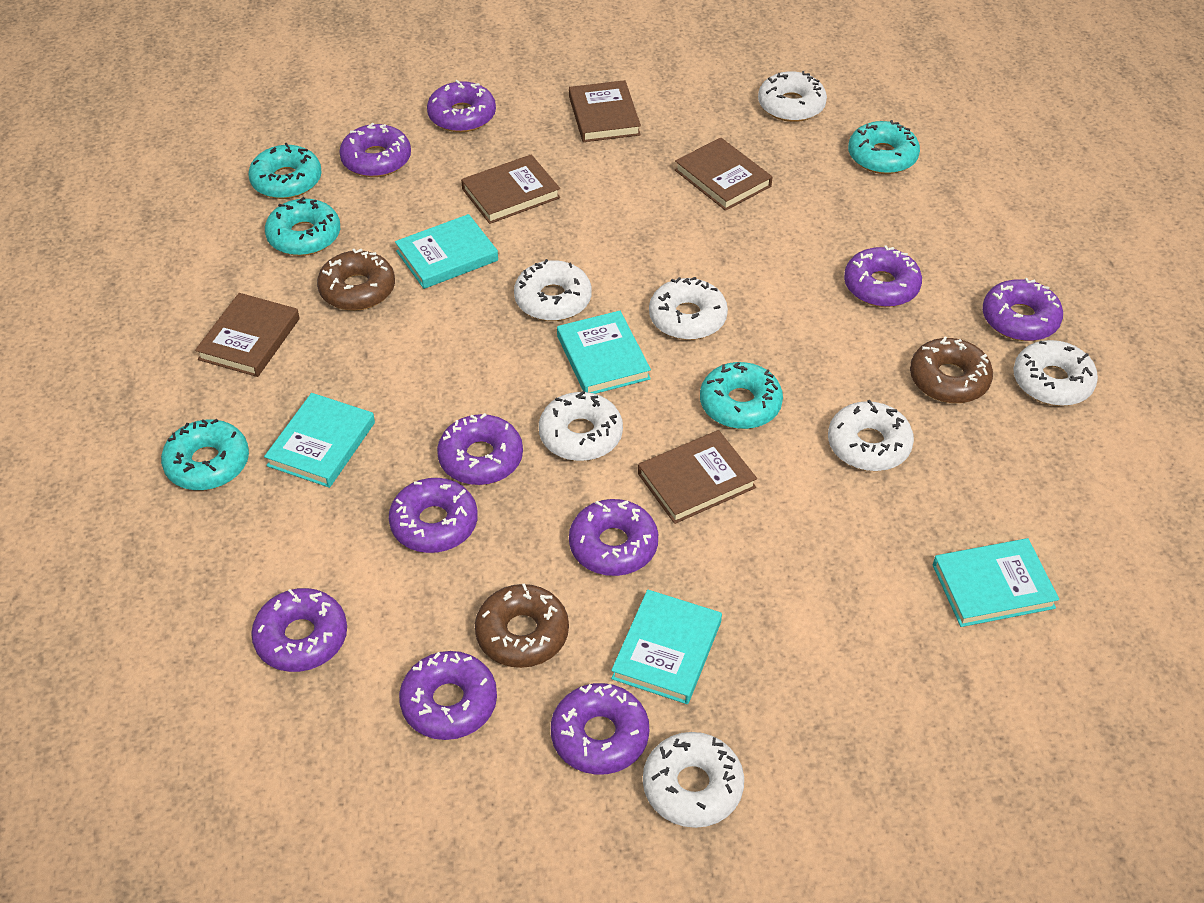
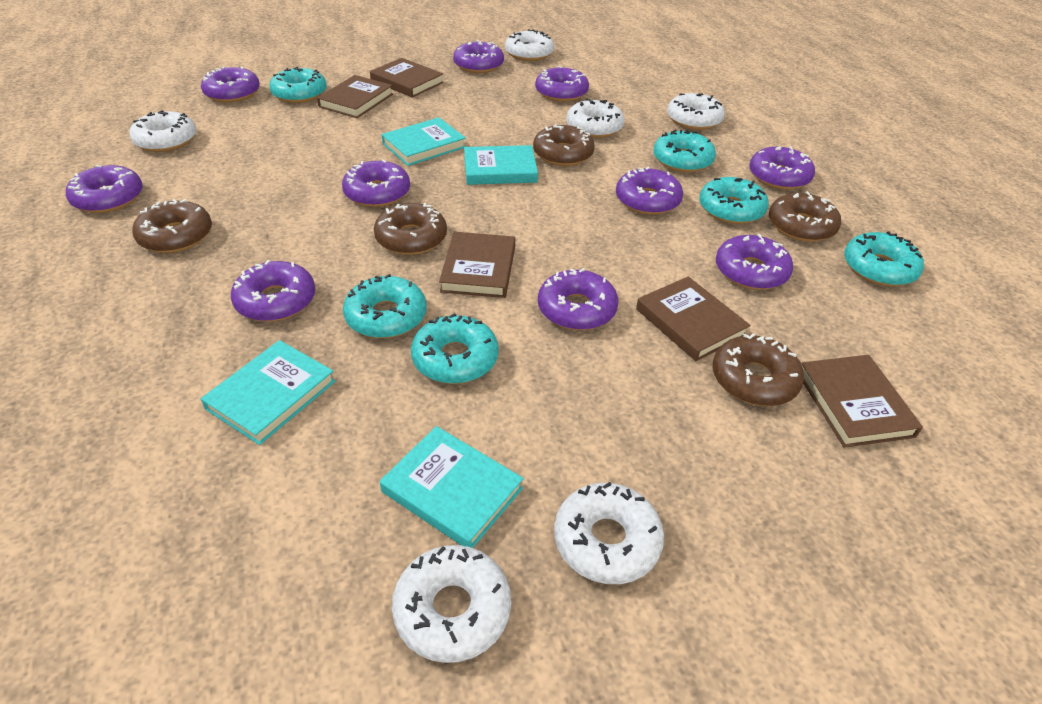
brown donut: 3 -> 5
turquoise book: 5 -> 4
turquoise donut: 5 -> 6
white donut: 7 -> 6

